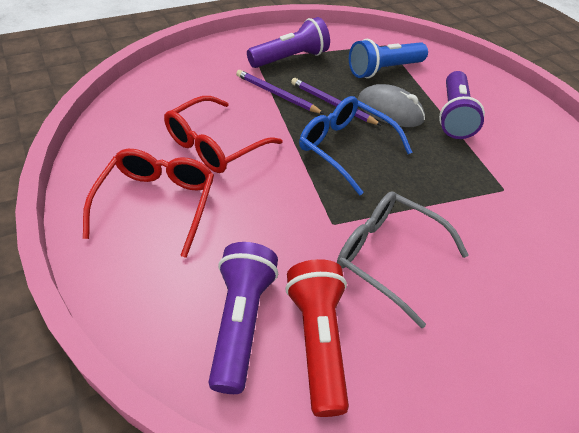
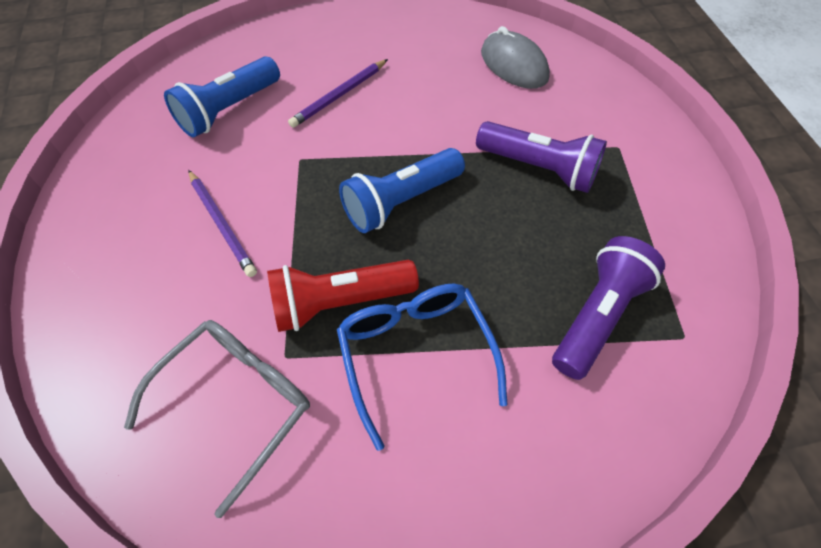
blue flashlight: 1 -> 2
purple flashlight: 3 -> 2
red glasses: 2 -> 0

